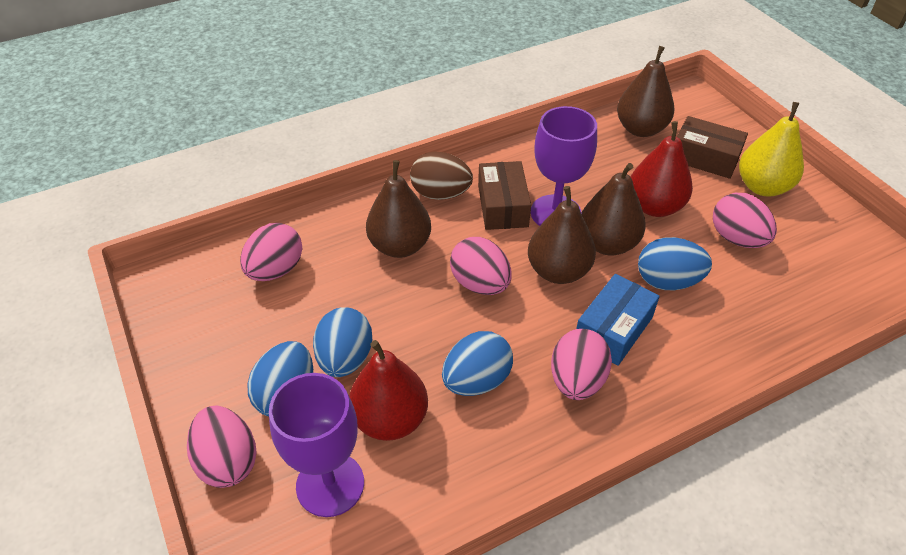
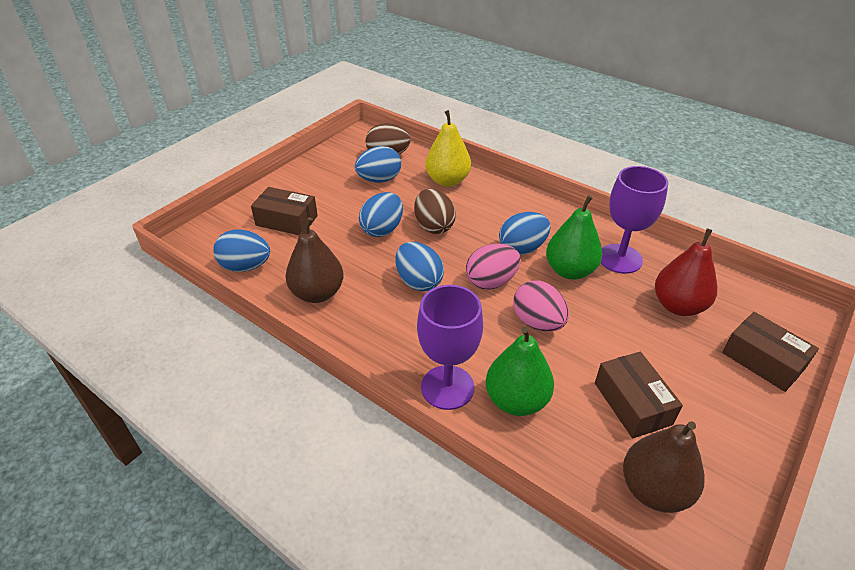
blue box: 1 -> 0
blue egg: 4 -> 5
brown box: 2 -> 3
brown egg: 1 -> 2
brown pear: 4 -> 2
green pear: 0 -> 2
pink egg: 5 -> 2
red pear: 2 -> 1

